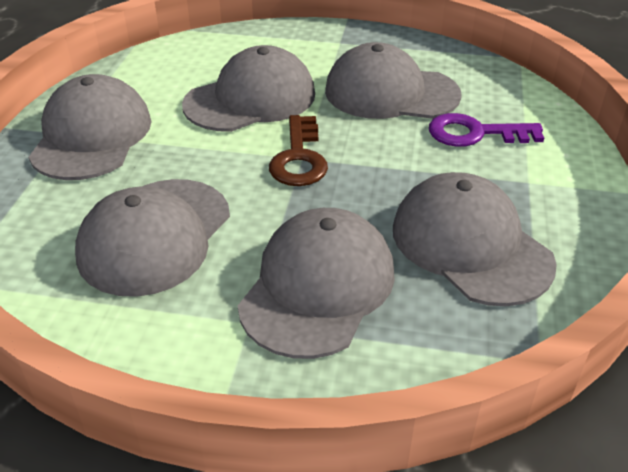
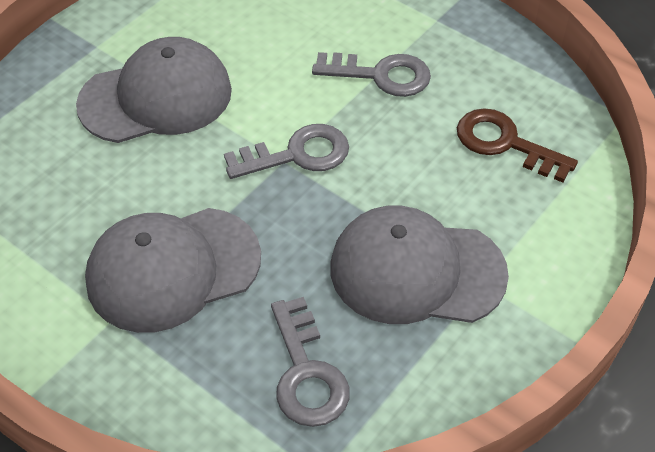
grey cap: 6 -> 3
grey key: 0 -> 3
purple key: 1 -> 0

